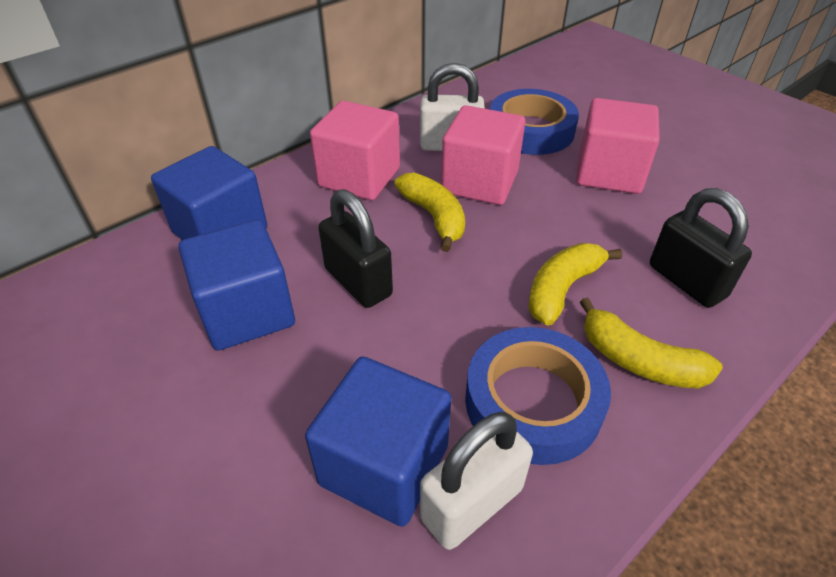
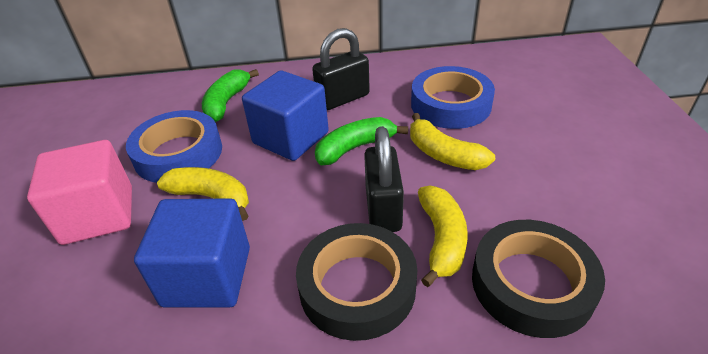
black tape: 0 -> 2
blue cube: 3 -> 2
green banana: 0 -> 2
pink cube: 3 -> 1
white padlock: 2 -> 0

